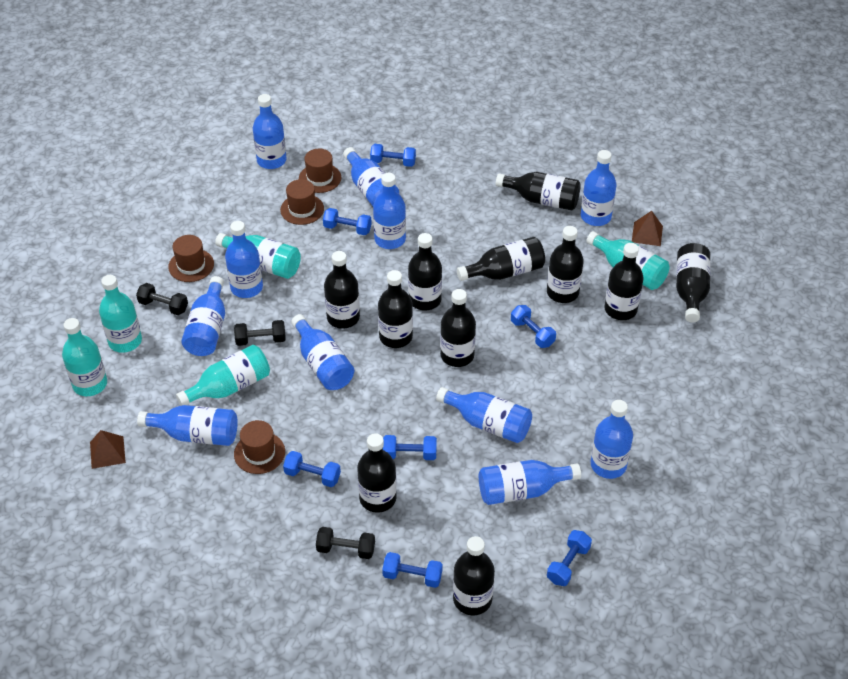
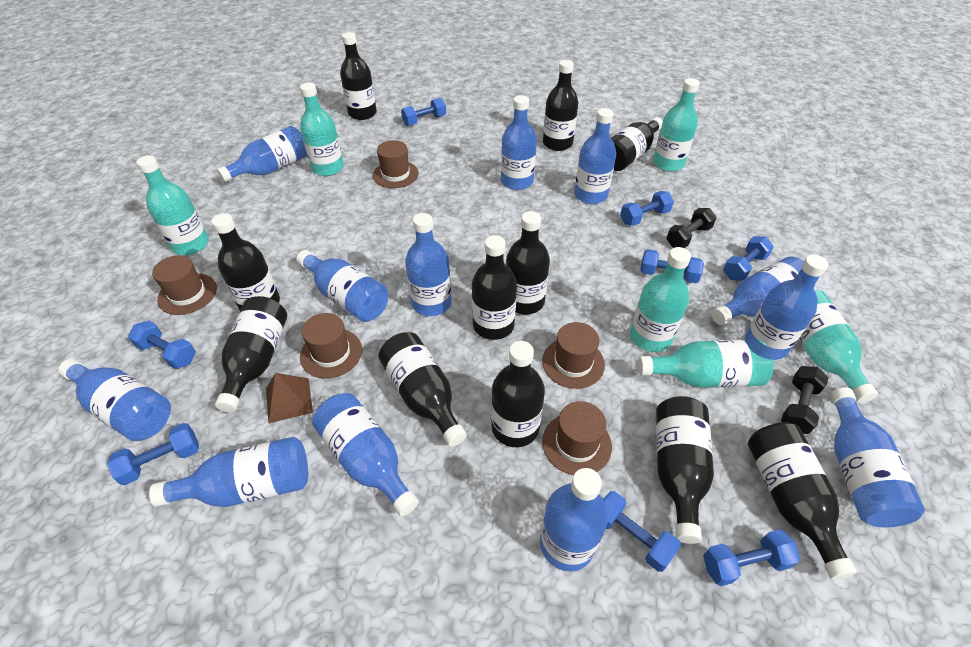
black dumbbell: 3 -> 2
blue bottle: 11 -> 12
blue dumbbell: 7 -> 8
brown hat: 4 -> 5
brown pyramid: 2 -> 1
turquoise bottle: 5 -> 6

